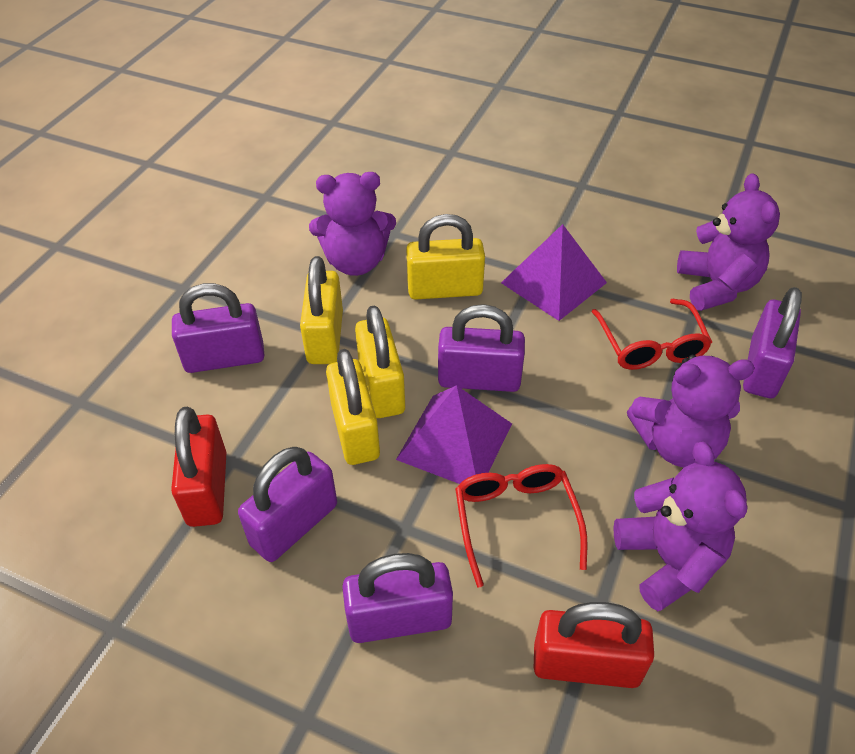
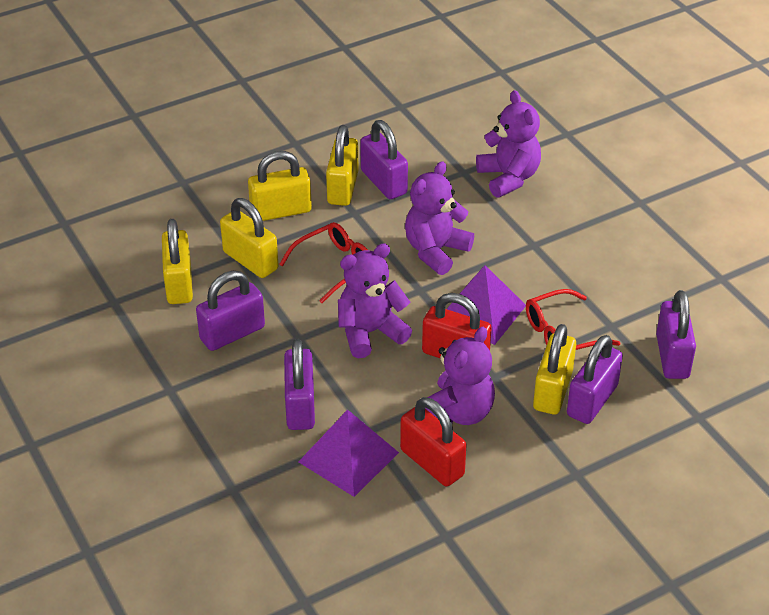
yellow padlock: 4 -> 5

